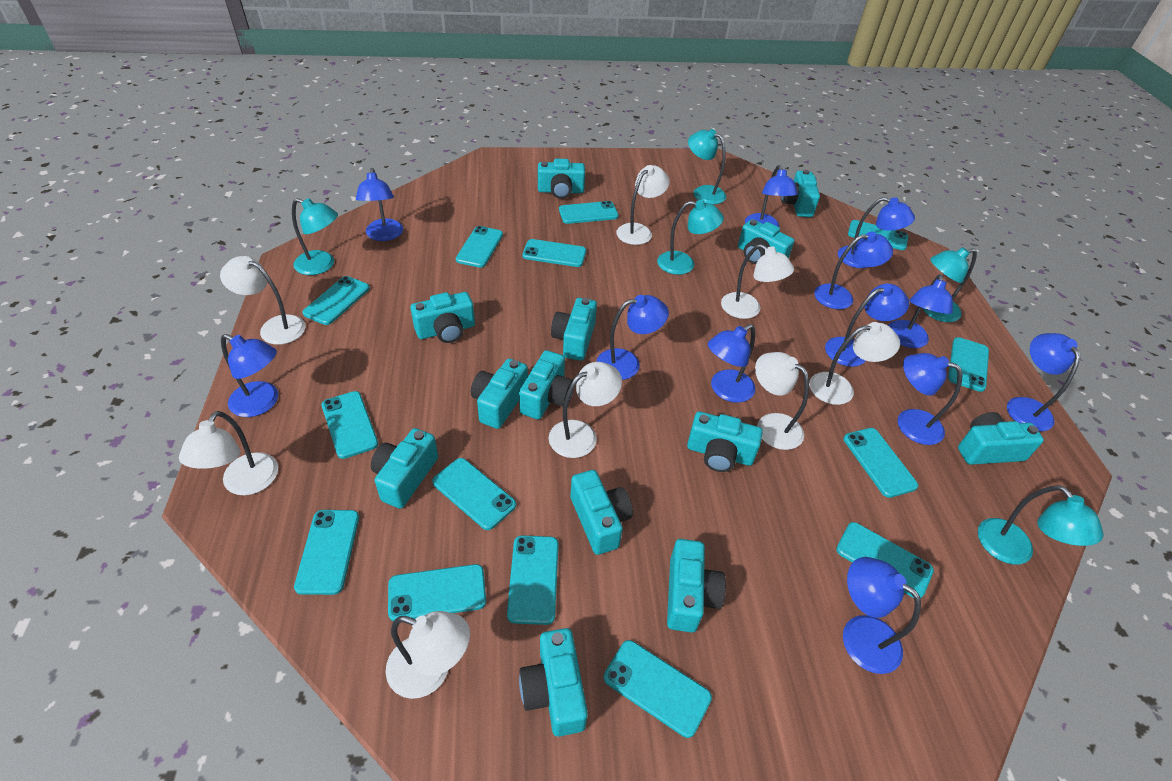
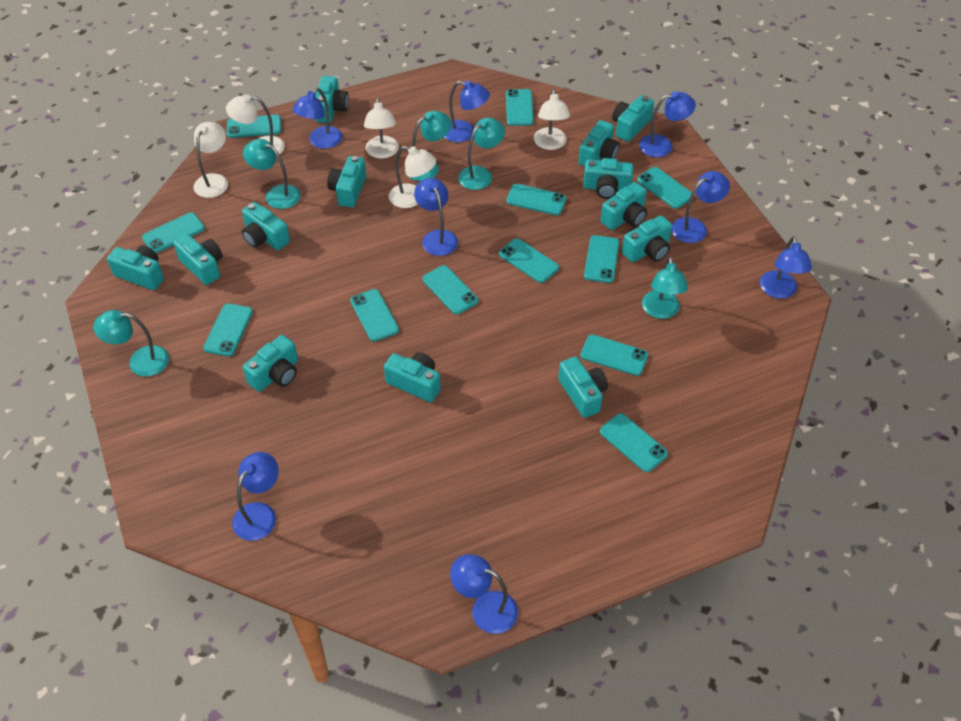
blue lamp: 12 -> 8
turquoise phone: 14 -> 12
white lamp: 8 -> 5

